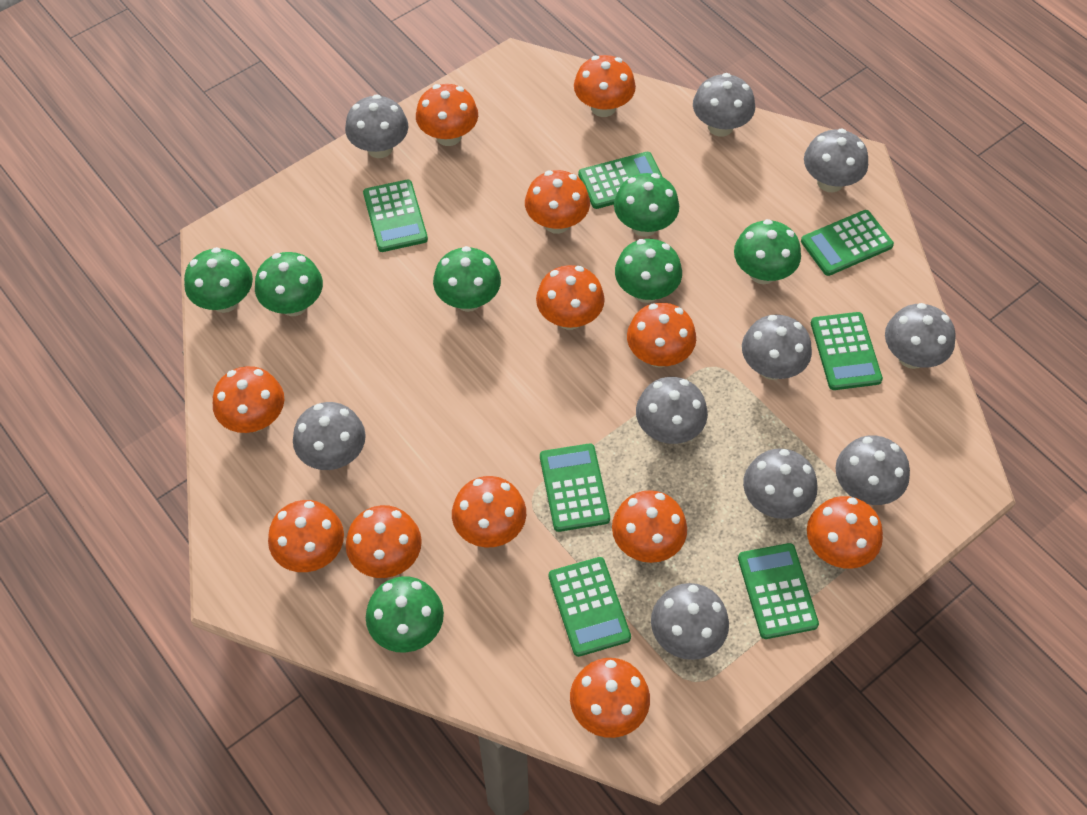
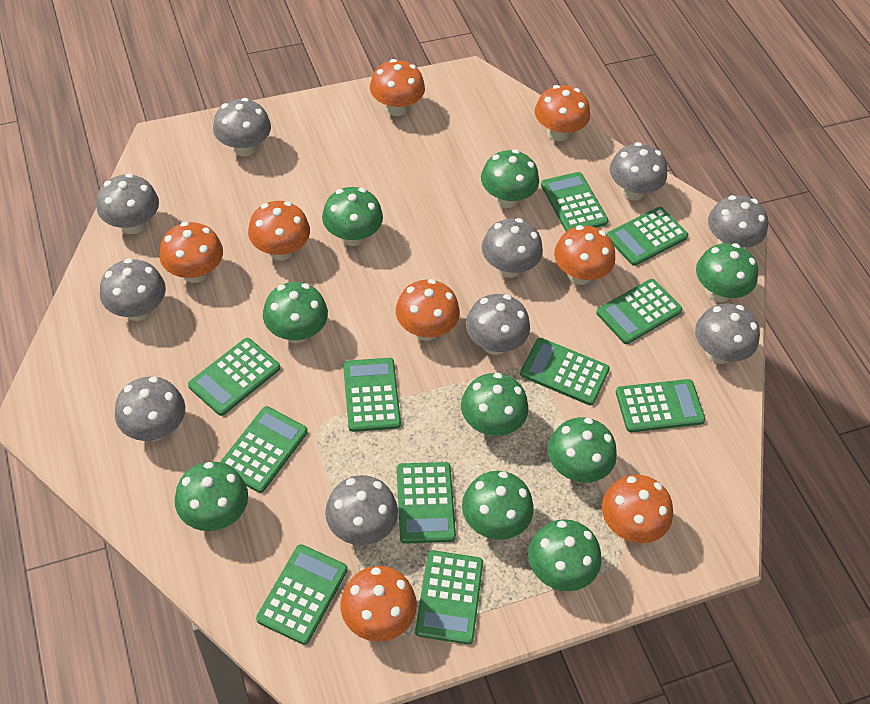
green calculator: 7 -> 11
green mushroom: 7 -> 9
orange mushroom: 12 -> 8

